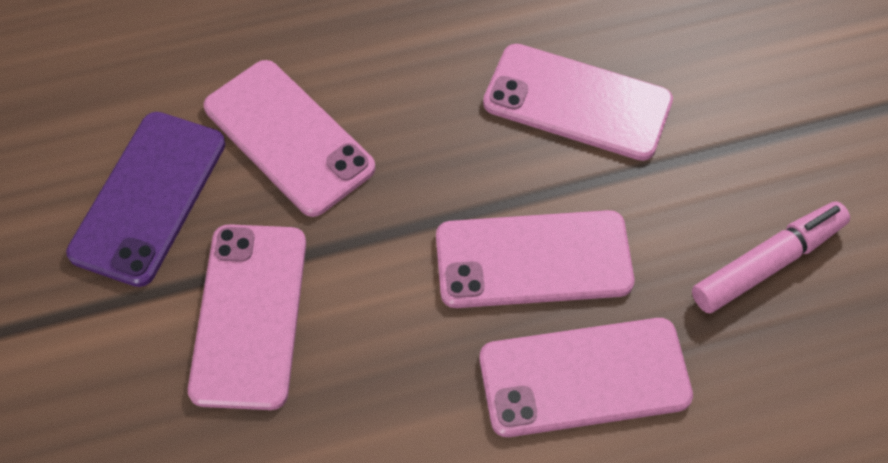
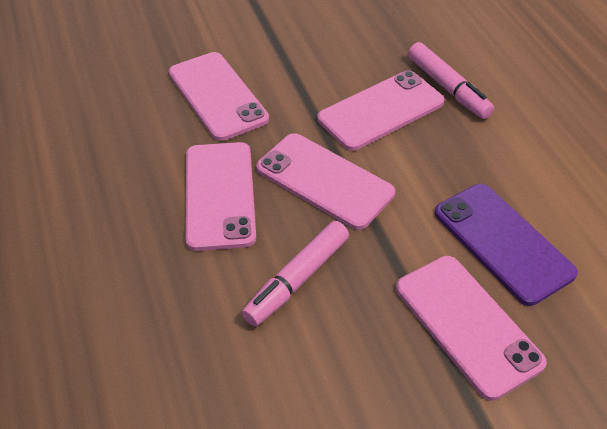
pink marker: 1 -> 2

